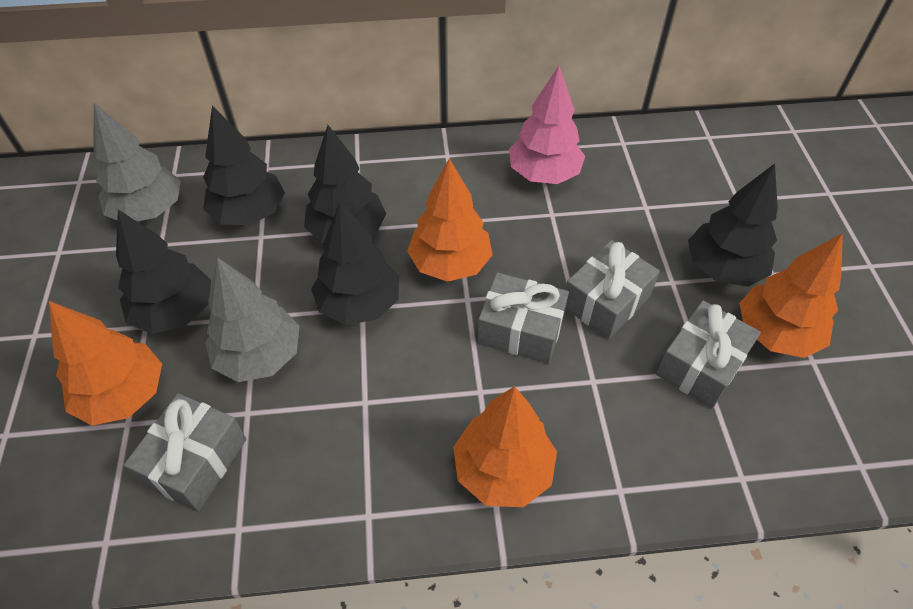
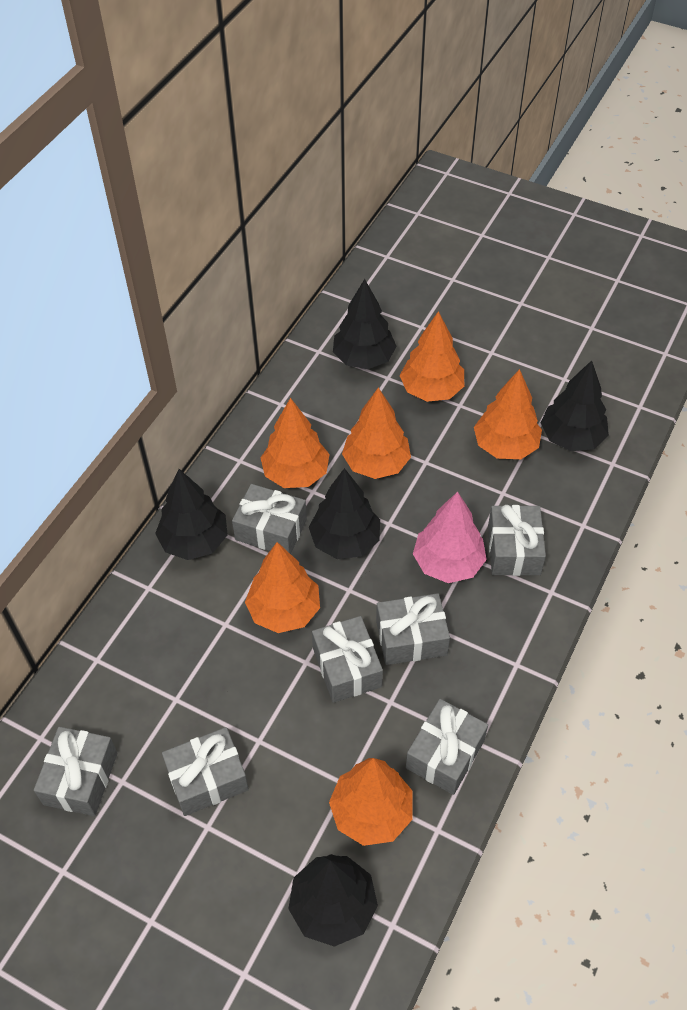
grey gift: 4 -> 7
grey tree: 2 -> 0
orange tree: 4 -> 6

